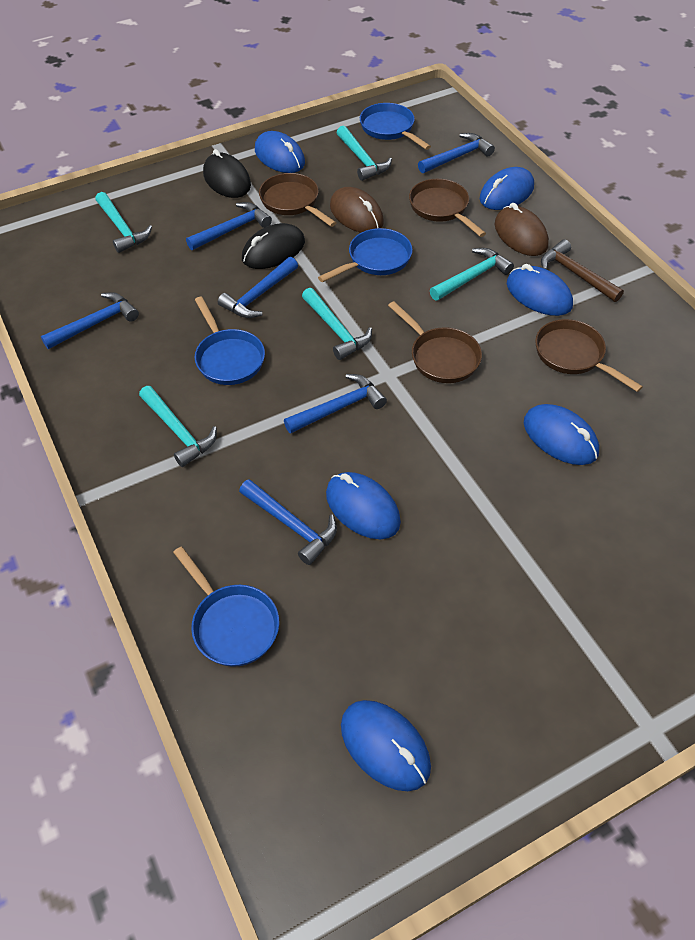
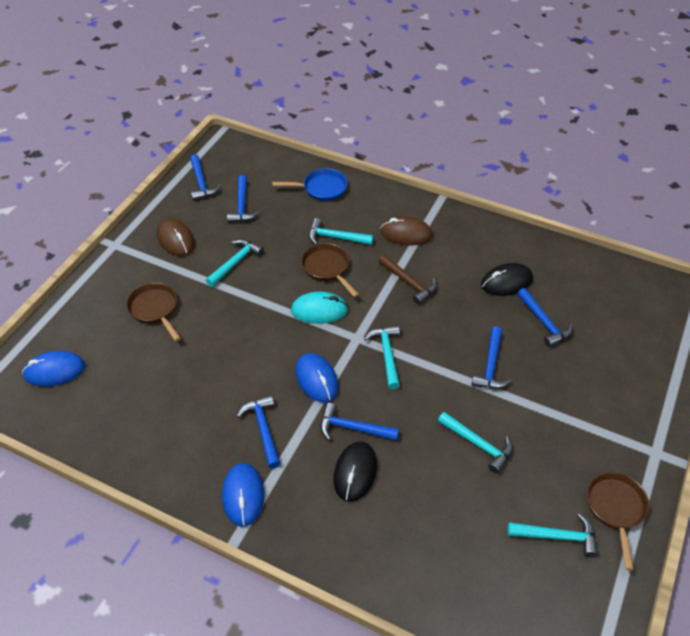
blue mouse: 6 -> 3
blue pan: 4 -> 1
brown pan: 4 -> 3
turquoise mouse: 0 -> 1

